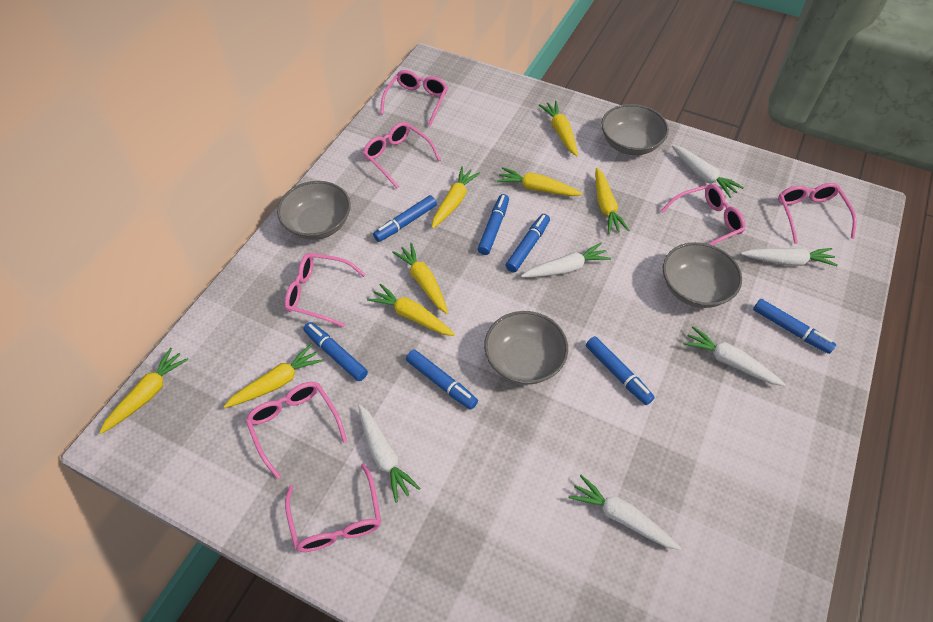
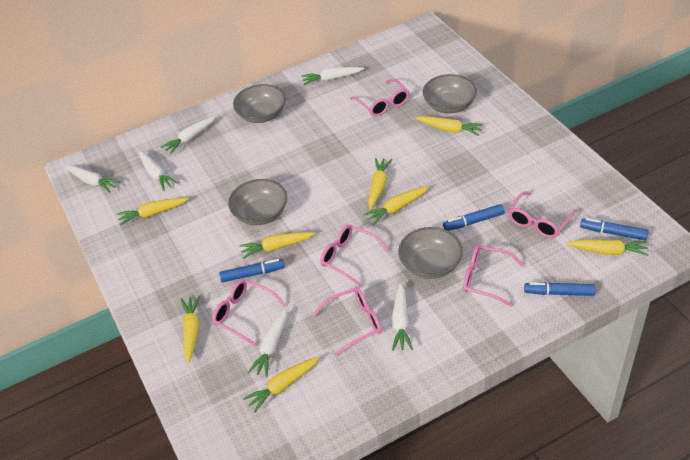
blue marker: 7 -> 4
pink glasses: 7 -> 6

